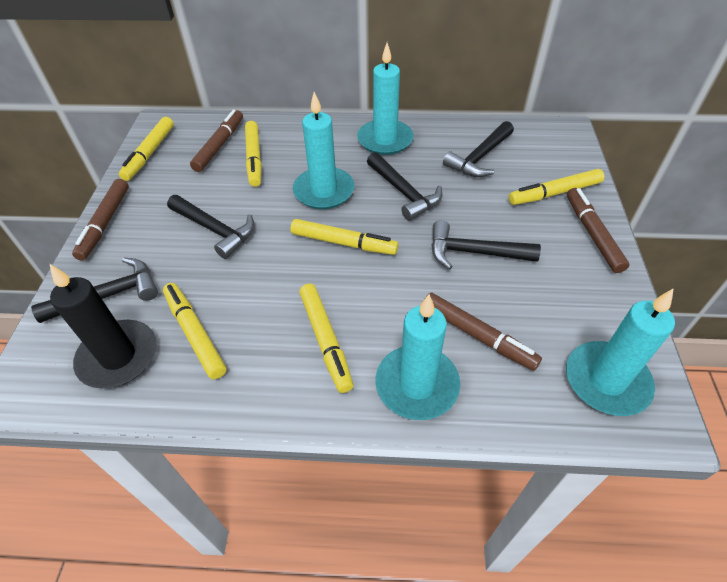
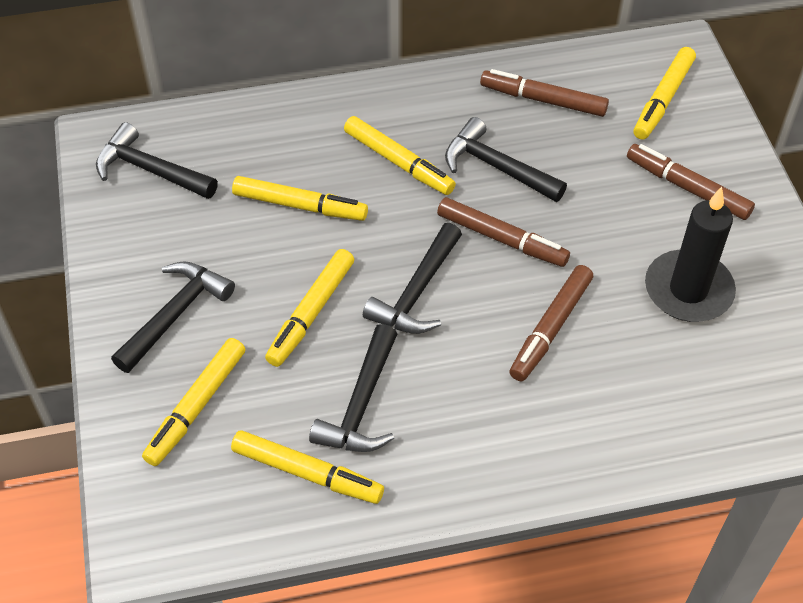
turquoise candle: 4 -> 0

